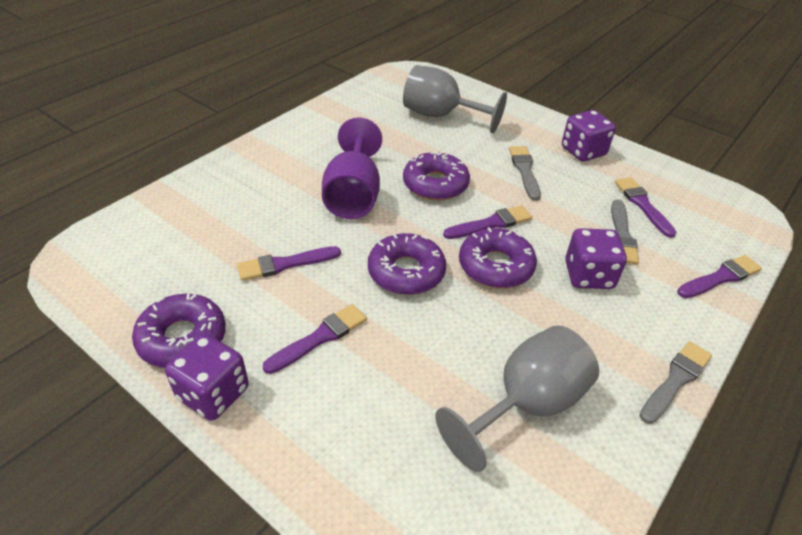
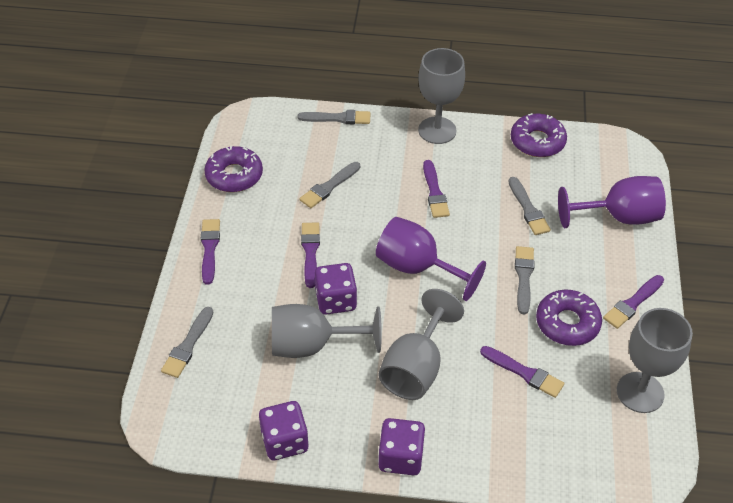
grey brush: 3 -> 5
grey goblet: 2 -> 4
purple donut: 4 -> 3
purple goblet: 1 -> 2

